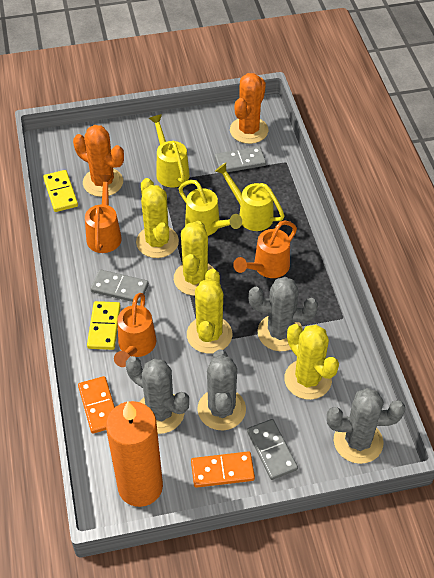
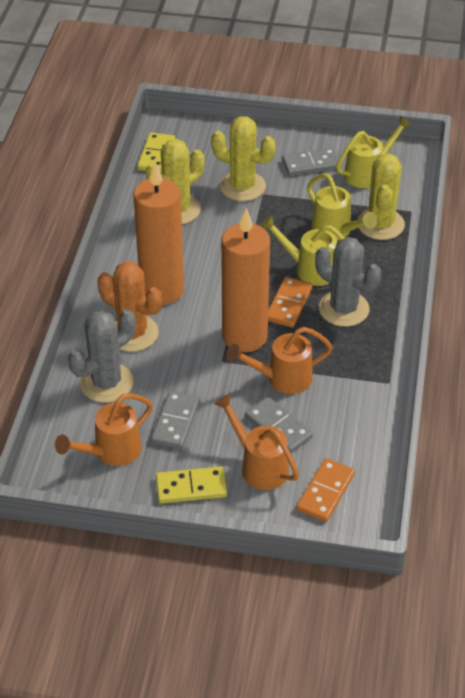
grey cactus: 4 -> 2
orange cactus: 2 -> 1
orange candle: 1 -> 2
yellow cactus: 4 -> 3

